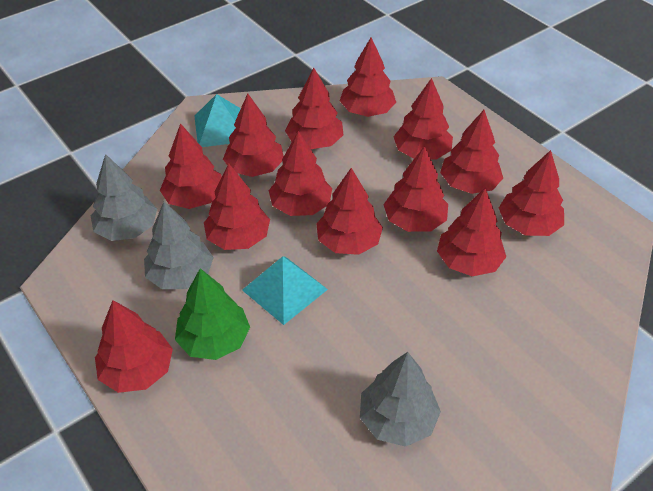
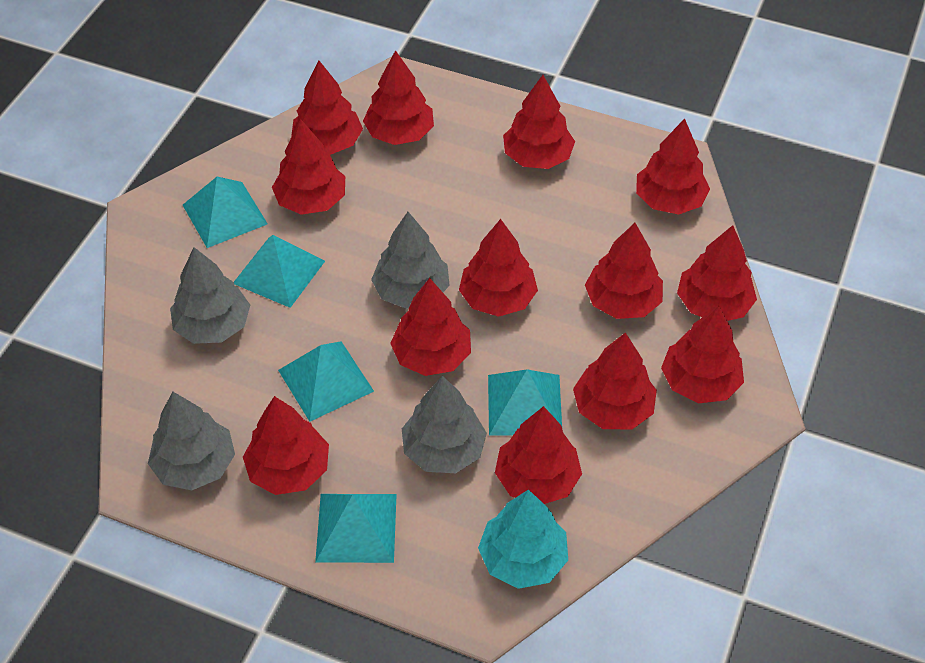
green tree: 1 -> 0
grey tree: 3 -> 4
turquoise pyramid: 2 -> 5
turquoise tree: 0 -> 1

